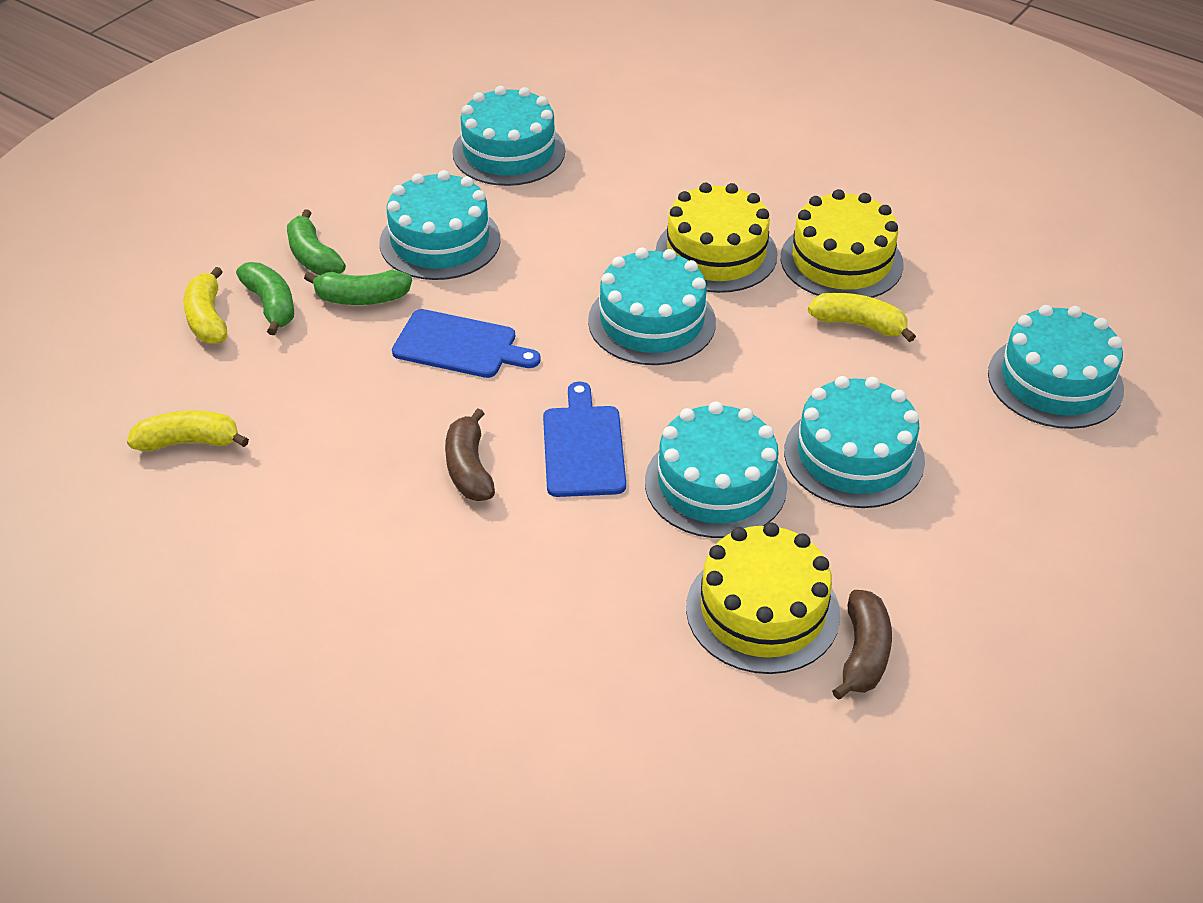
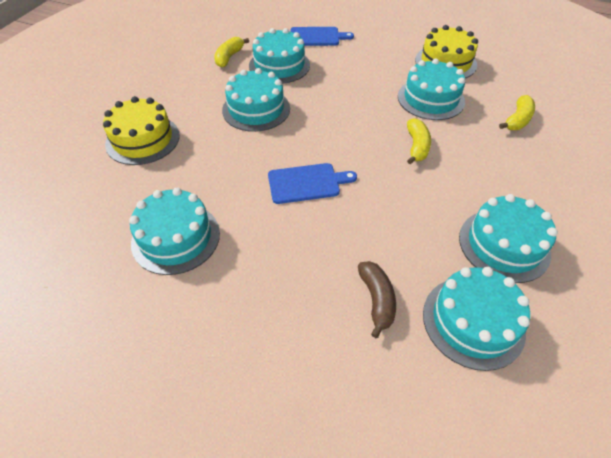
brown banana: 2 -> 1
green banana: 3 -> 0
yellow cake: 3 -> 2

